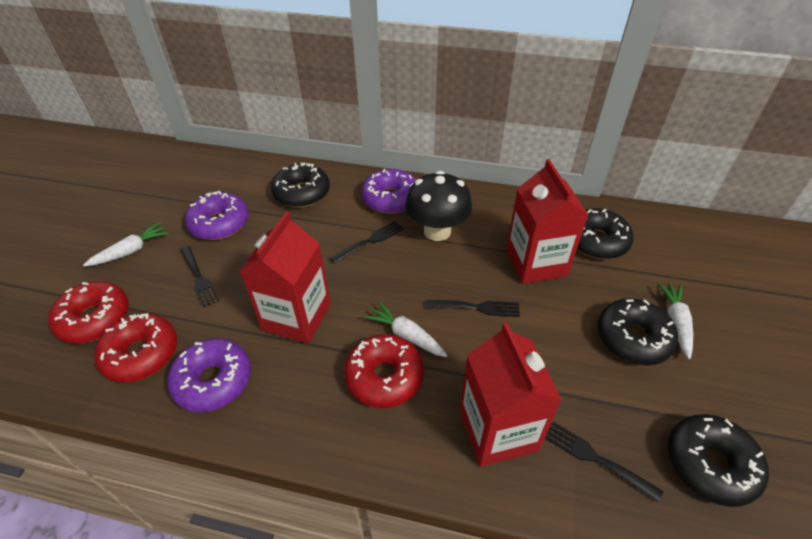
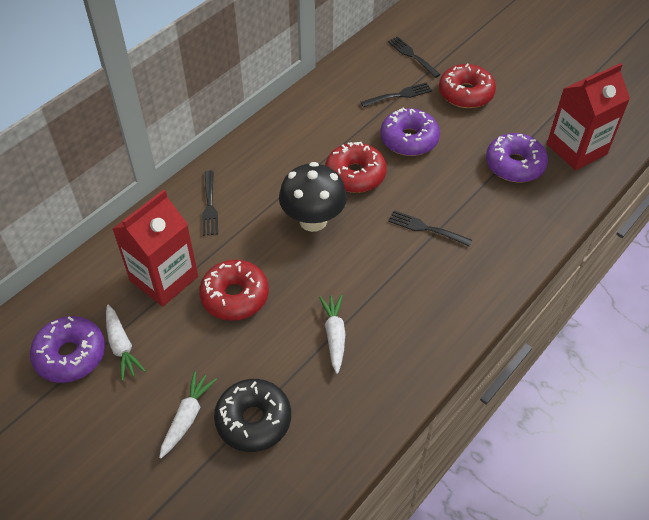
black donut: 4 -> 1
red carton: 3 -> 2

